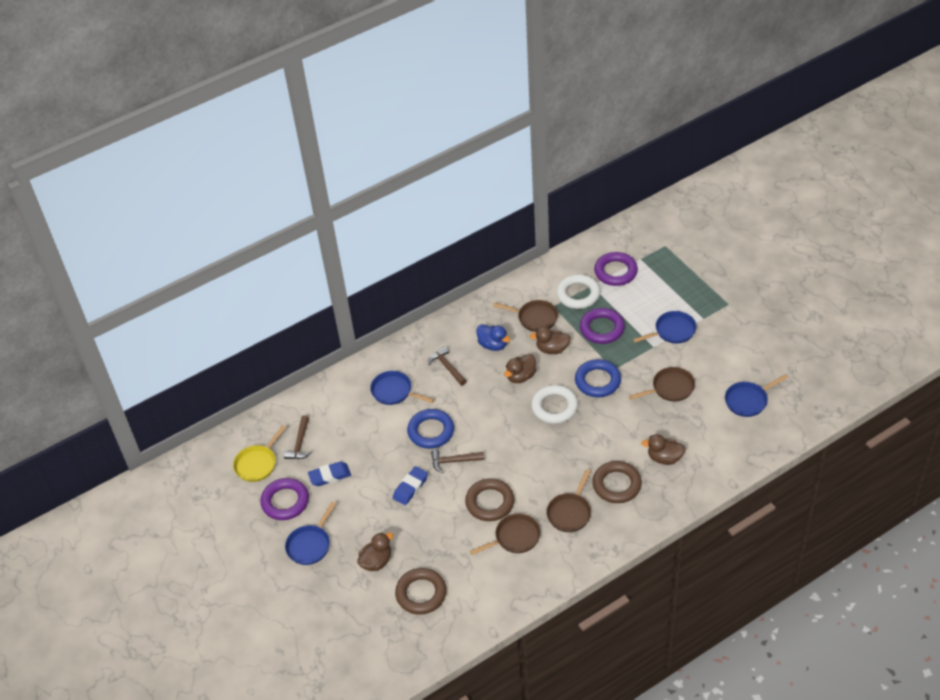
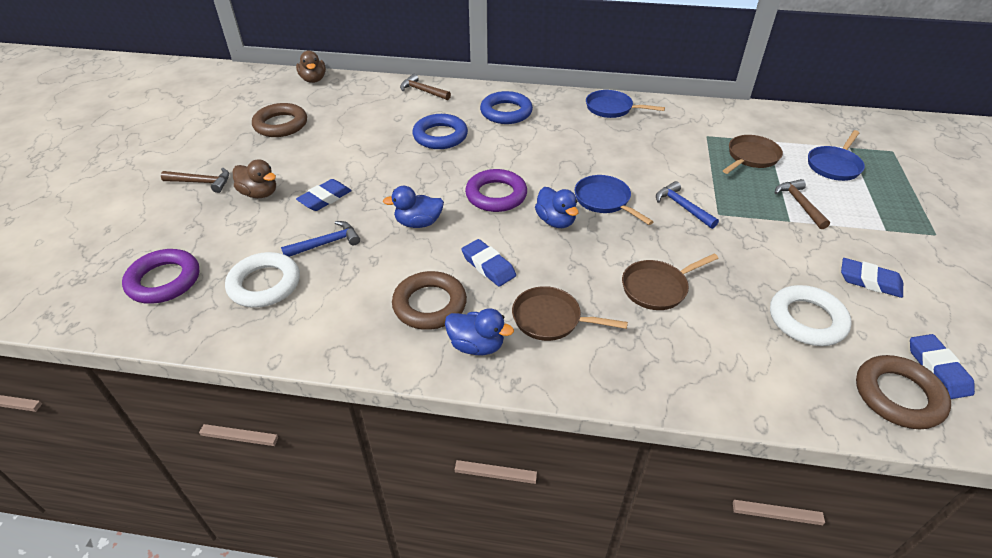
blue duck: 1 -> 3
blue eraser: 2 -> 4
blue hammer: 0 -> 2
blue pan: 4 -> 3
brown duck: 4 -> 2
brown pan: 4 -> 3
purple ring: 3 -> 2
yellow pan: 1 -> 0

